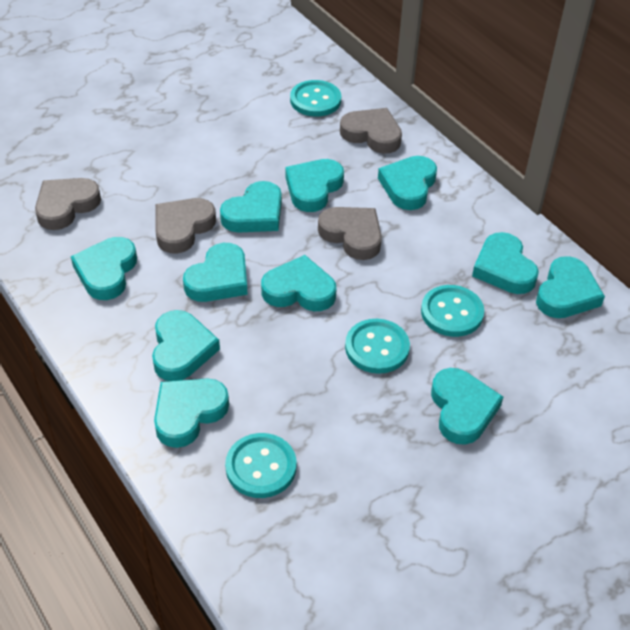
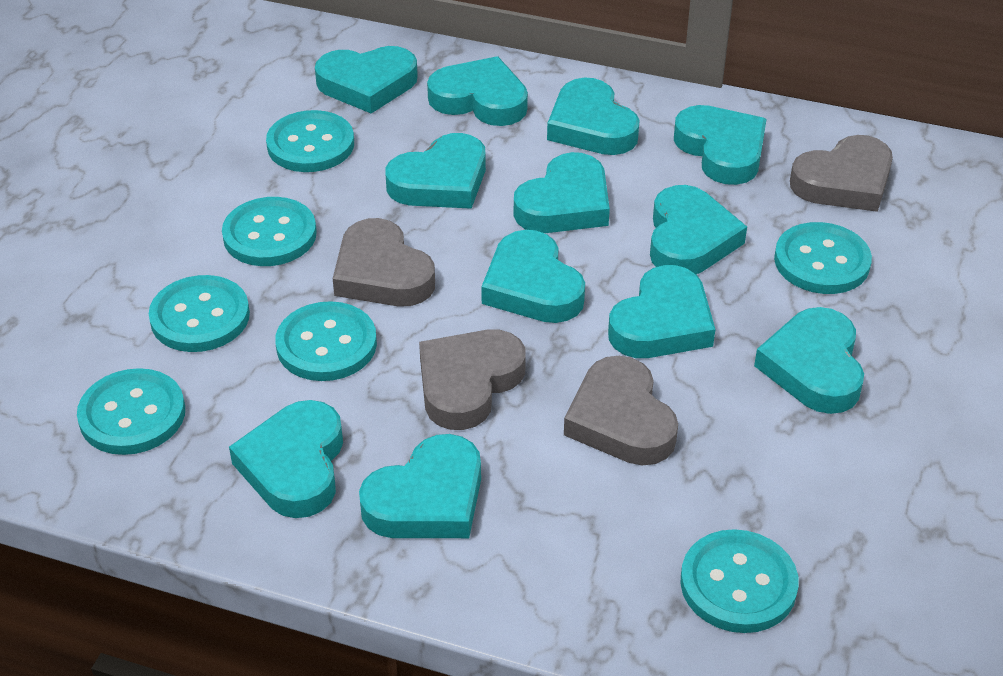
turquoise button: 4 -> 7
turquoise heart: 11 -> 12

